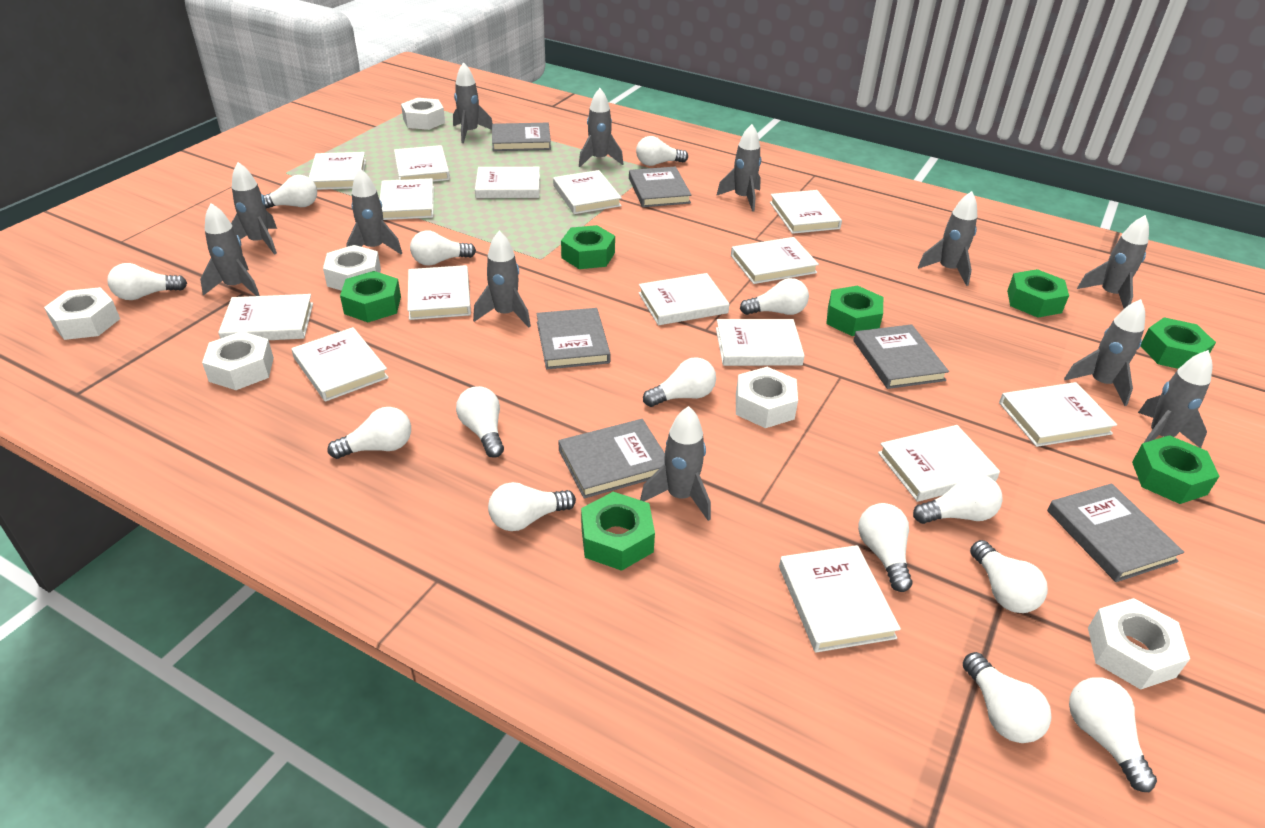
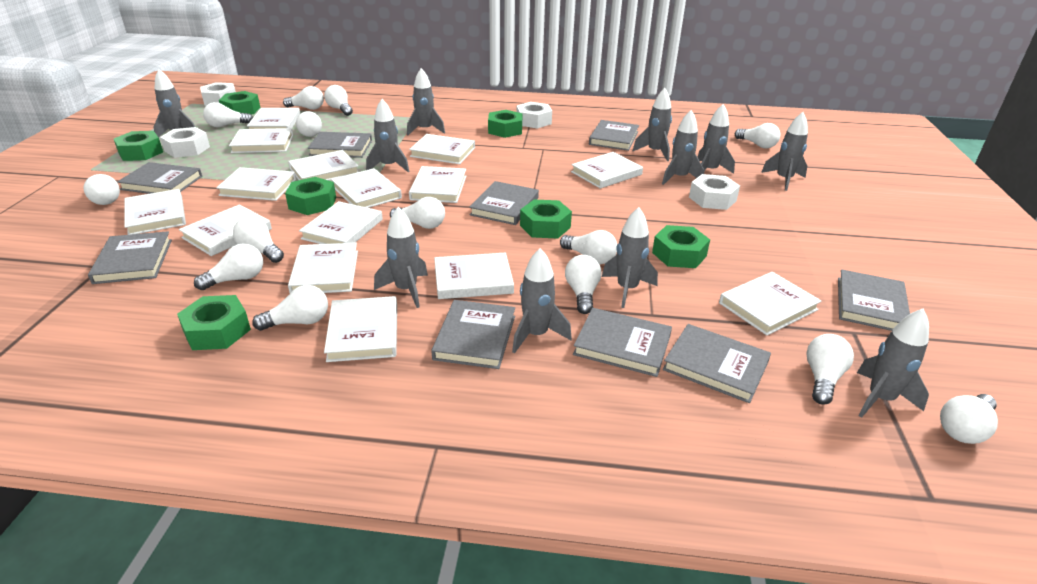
grey book: 6 -> 9
grey rocket: 12 -> 11
white nut: 6 -> 4

